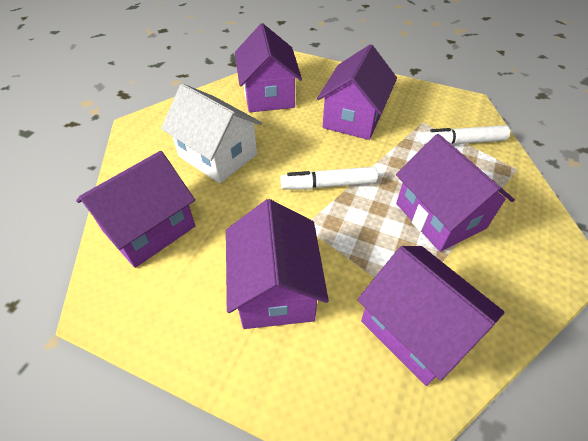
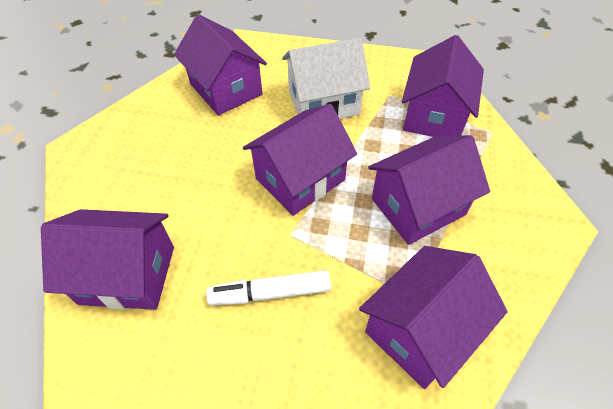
white marker: 2 -> 1

